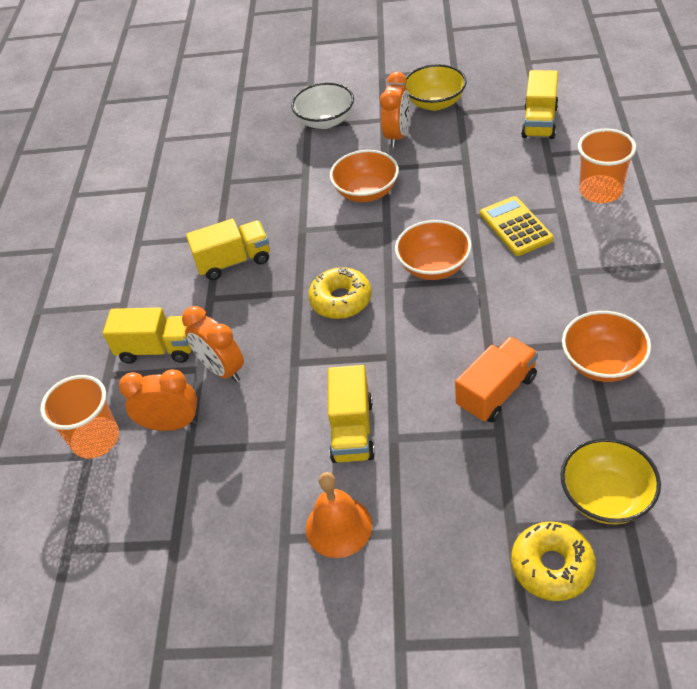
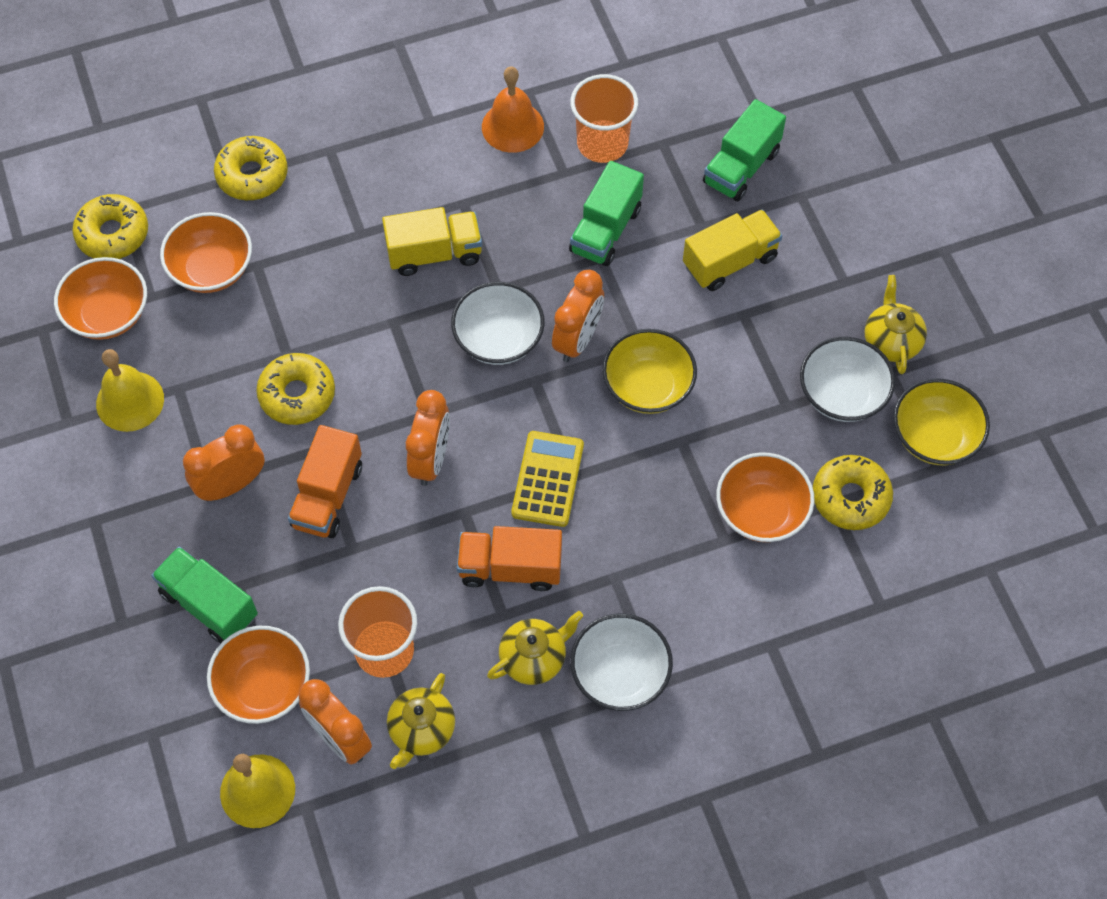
green truck: 0 -> 3
orange bowl: 3 -> 4
orange clock: 3 -> 4
orange truck: 1 -> 2
white bowl: 1 -> 3
yellow bell: 0 -> 2
yellow donut: 2 -> 4
yellow teapot: 0 -> 3
yellow truck: 4 -> 2

